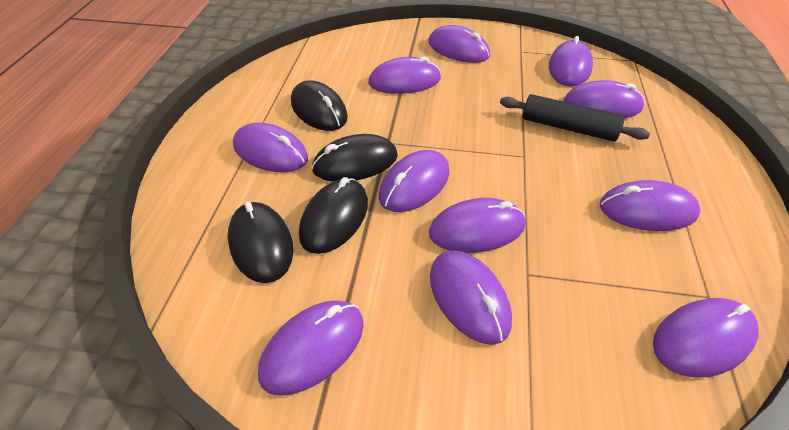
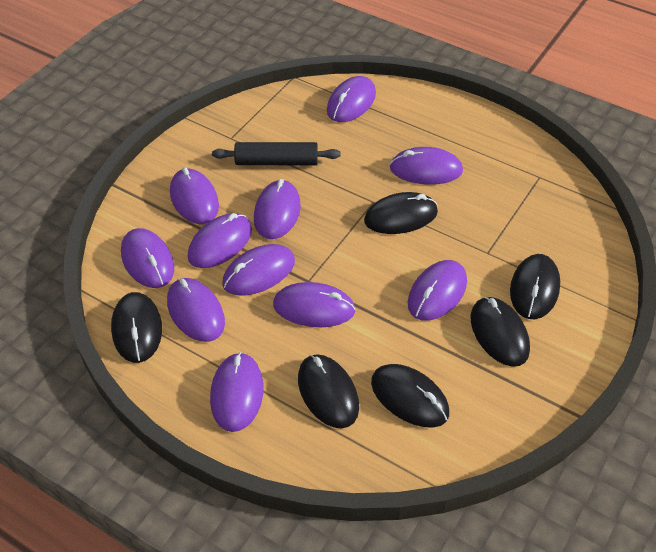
black mouse: 4 -> 6

